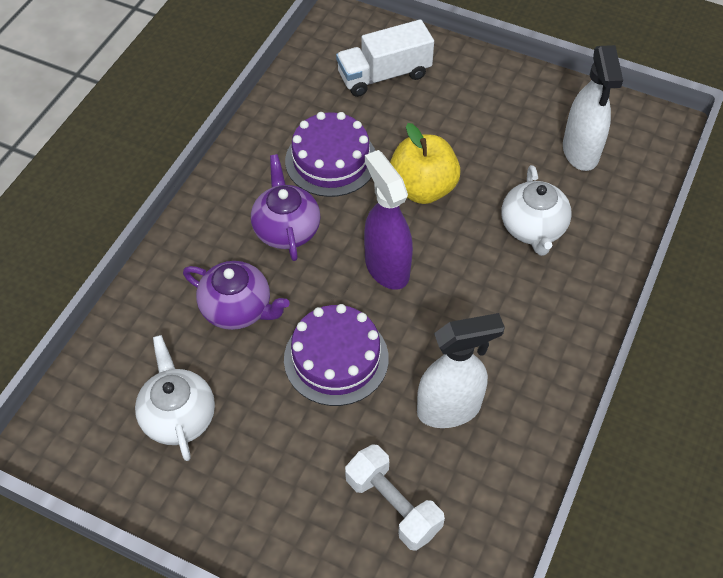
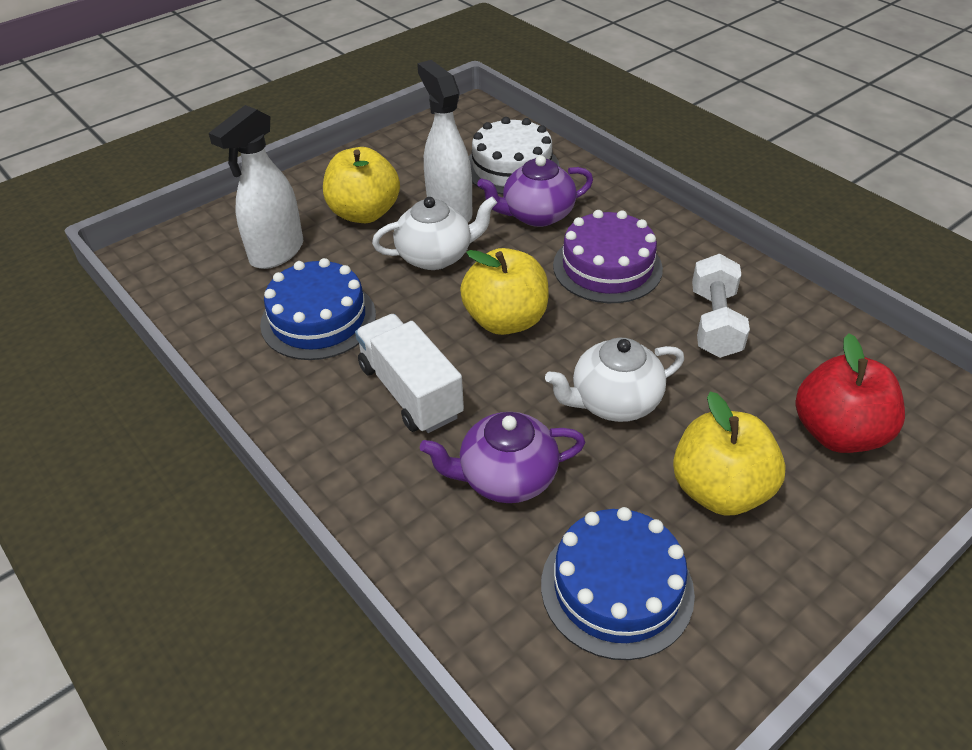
blue cake: 0 -> 2
purple cake: 2 -> 1
purple spray bottle: 1 -> 0
red apple: 0 -> 1
white cake: 0 -> 1
yellow apple: 1 -> 3

